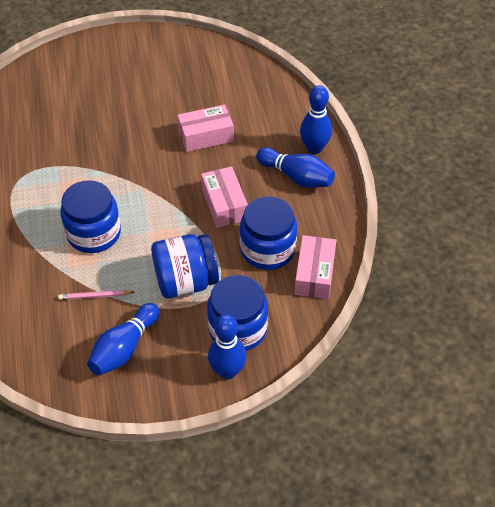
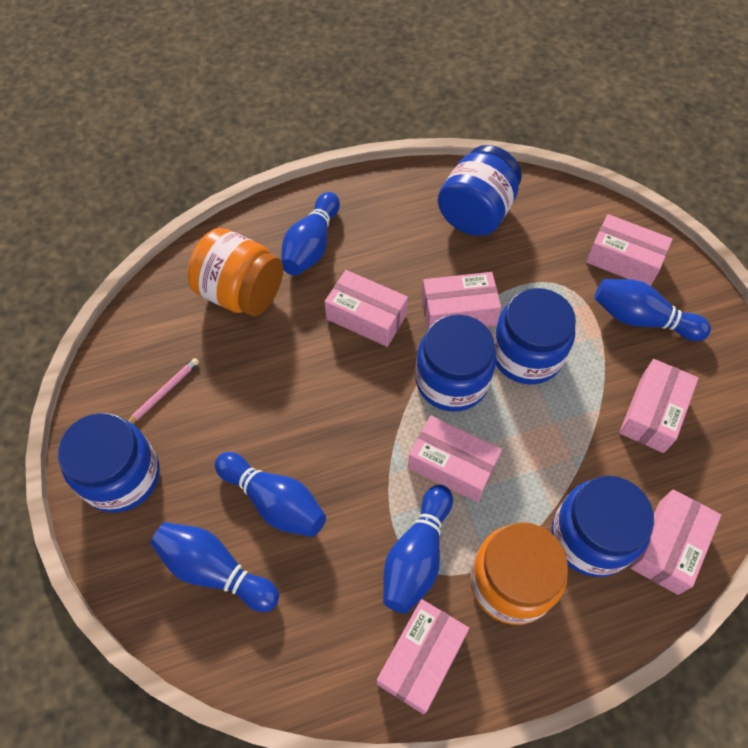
blue bowling pin: 4 -> 5
blue jar: 4 -> 5
orange jar: 0 -> 2
pink box: 3 -> 7

